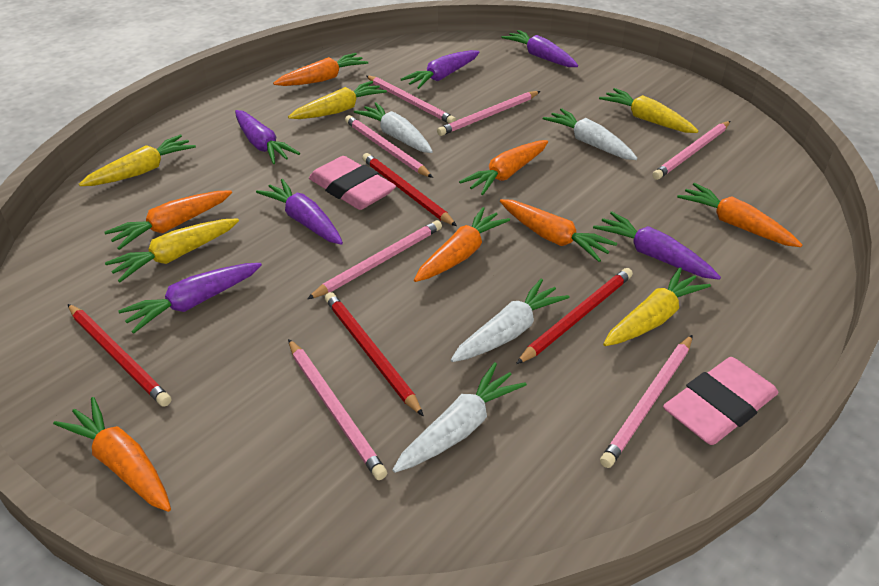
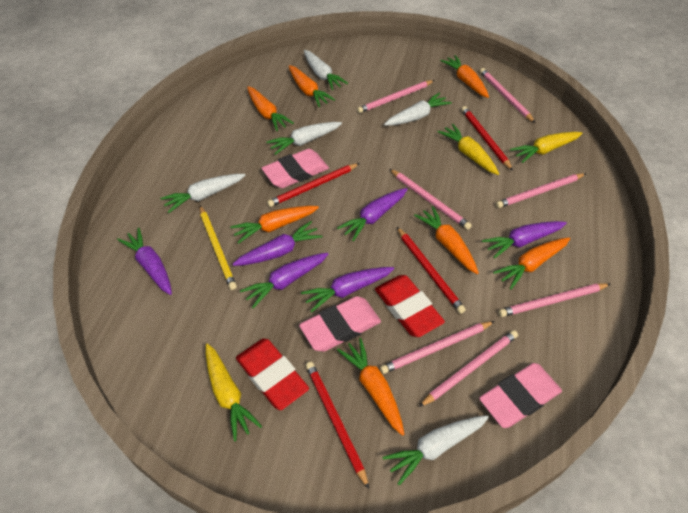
pink eraser: 2 -> 3
red eraser: 0 -> 2
white carrot: 4 -> 5
yellow carrot: 5 -> 3
yellow pencil: 0 -> 1

